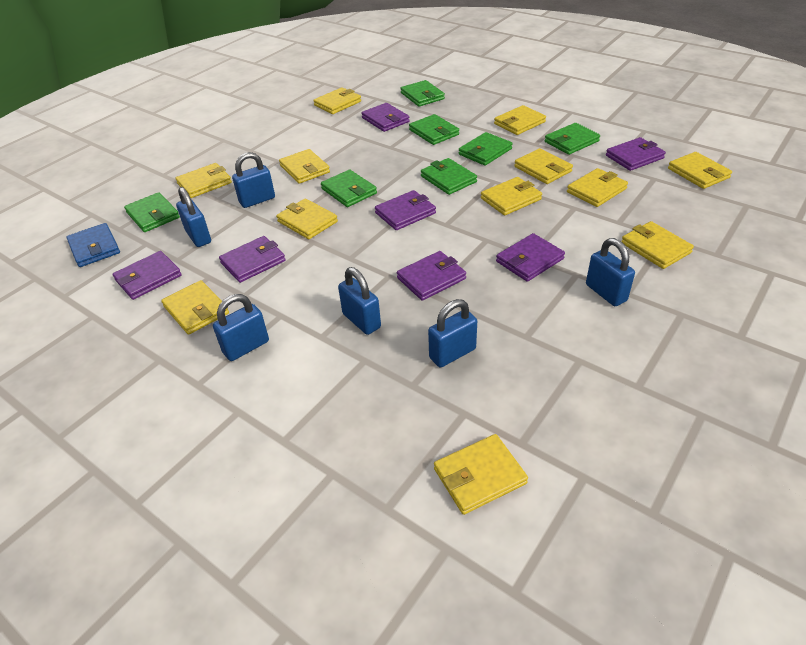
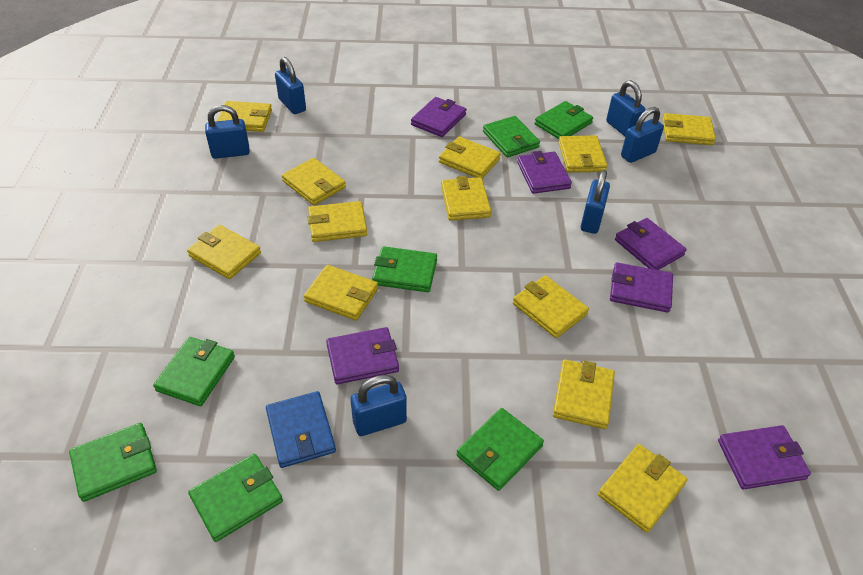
purple wallet: 7 -> 6

